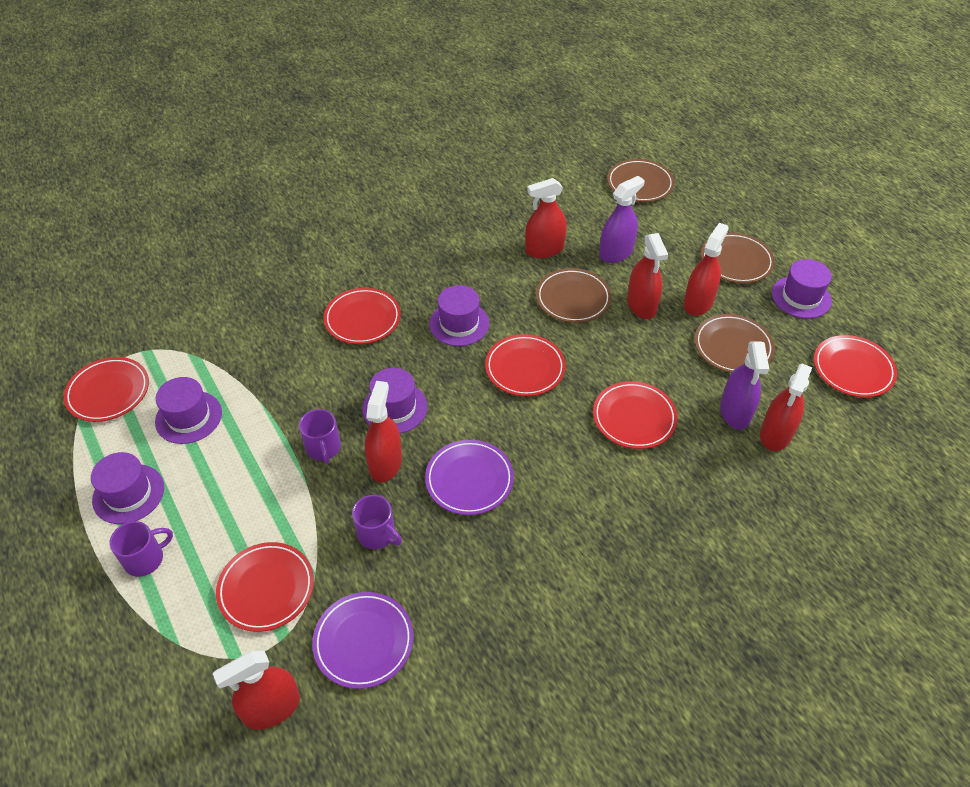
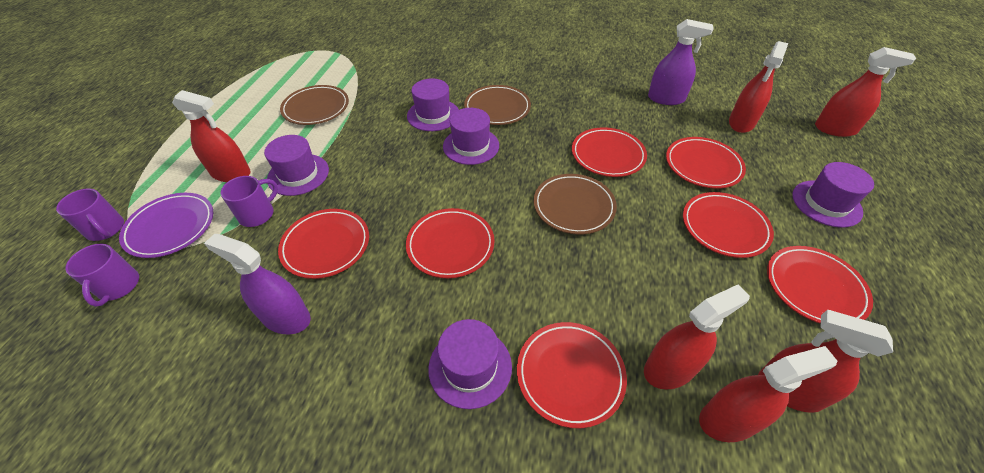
brown plate: 4 -> 3
purple plate: 2 -> 1
red plate: 6 -> 7

